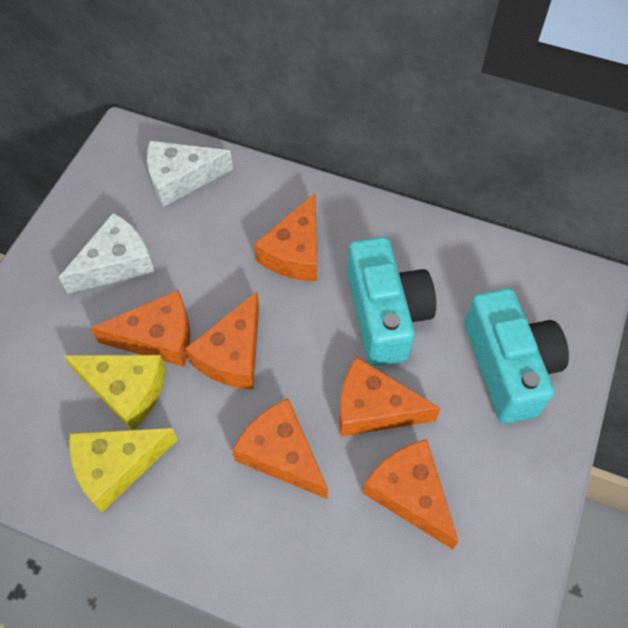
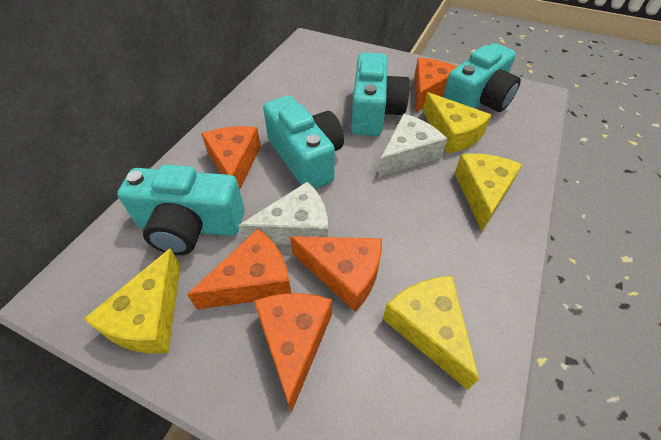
orange cheese: 6 -> 5
turquoise camera: 2 -> 4
yellow cheese: 2 -> 4

